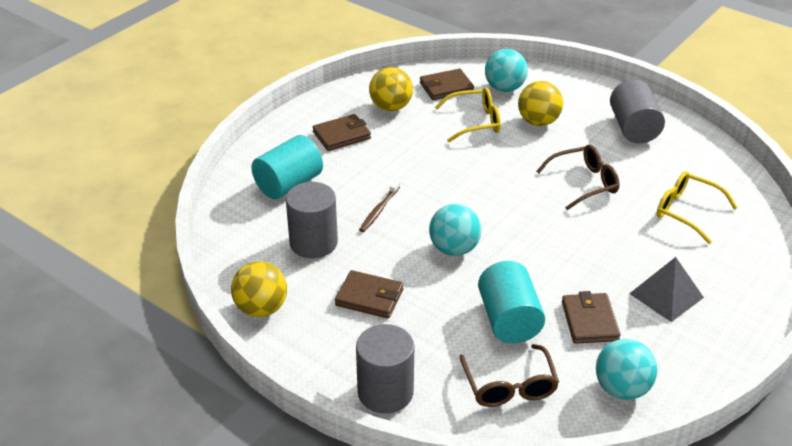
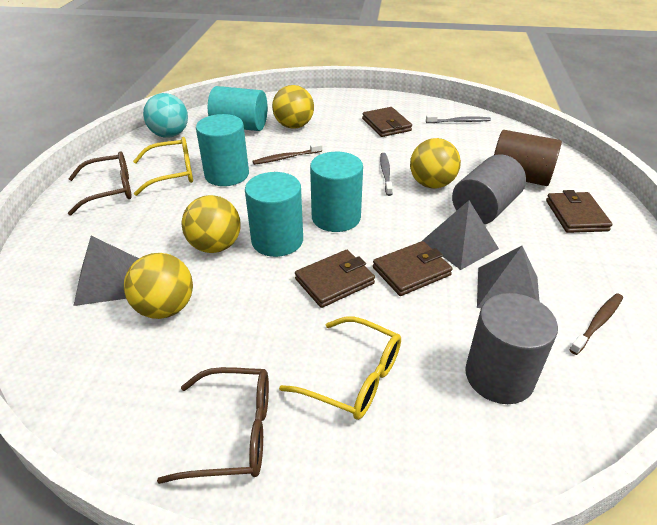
brown cylinder: 0 -> 1
brown toothbrush: 1 -> 2
grey cylinder: 3 -> 2
grey pyramid: 1 -> 3
grey toothbrush: 0 -> 2
turquoise ball: 3 -> 1
turquoise cylinder: 2 -> 4
yellow ball: 3 -> 4

